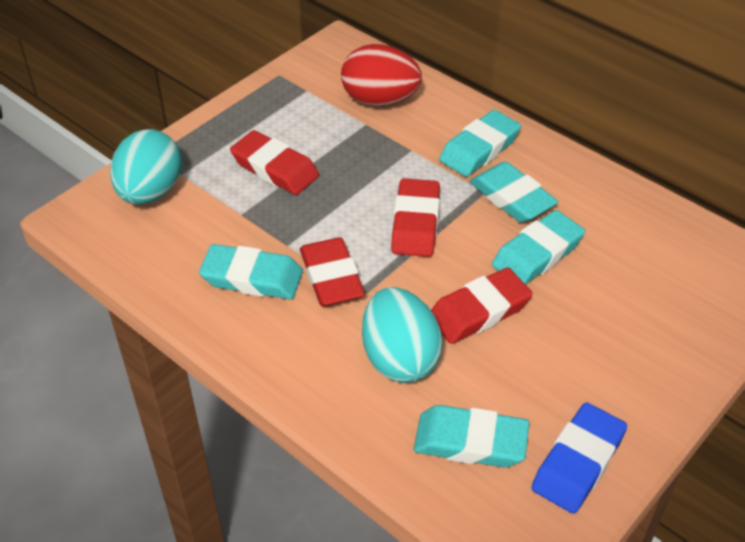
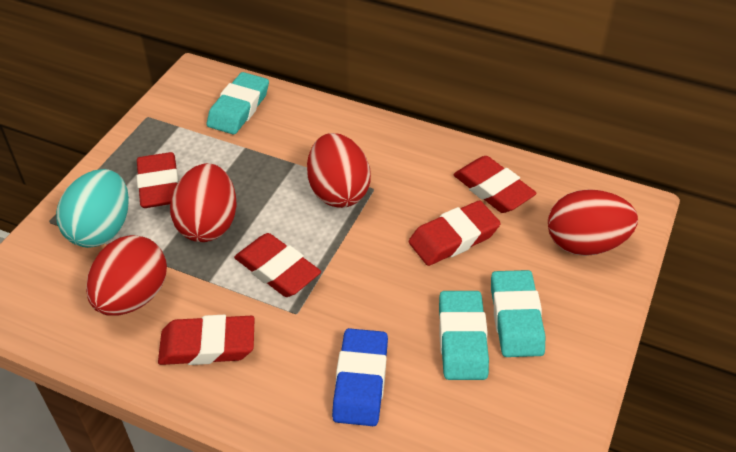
red egg: 1 -> 4
red eraser: 4 -> 5
turquoise egg: 2 -> 1
turquoise eraser: 5 -> 3

